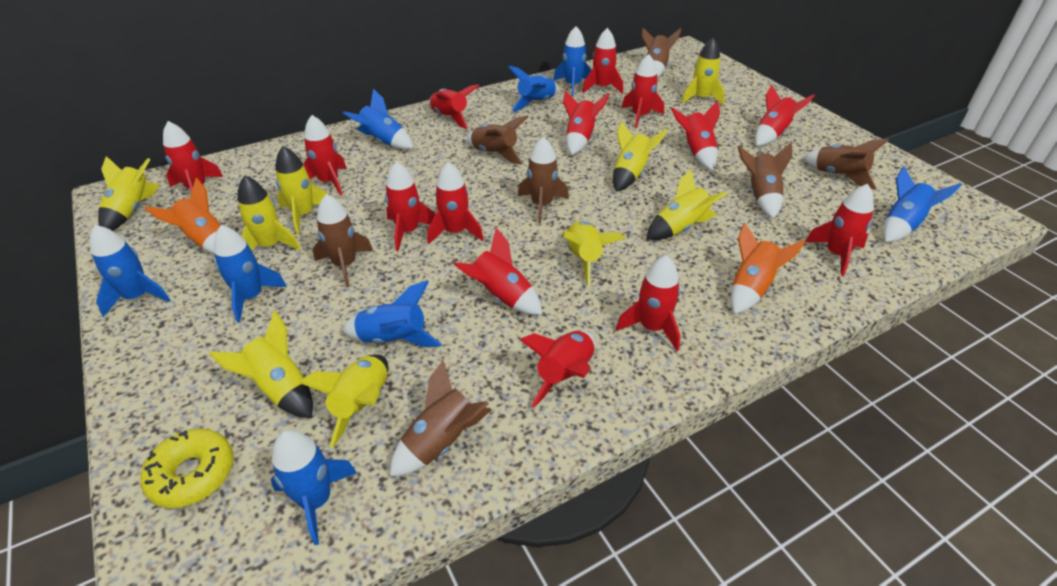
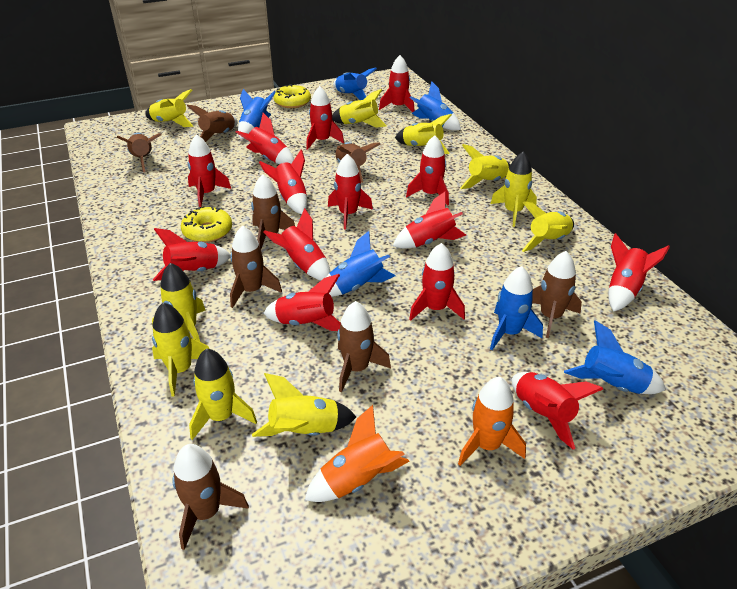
blue rocket: 8 -> 6
brown rocket: 7 -> 8
yellow donut: 1 -> 2
yellow rocket: 9 -> 10

